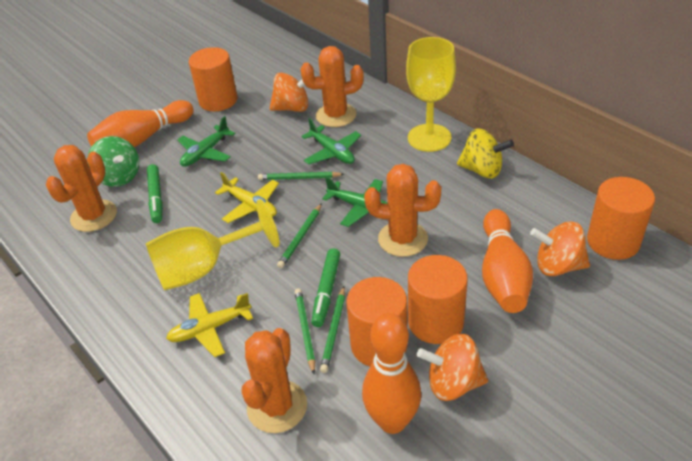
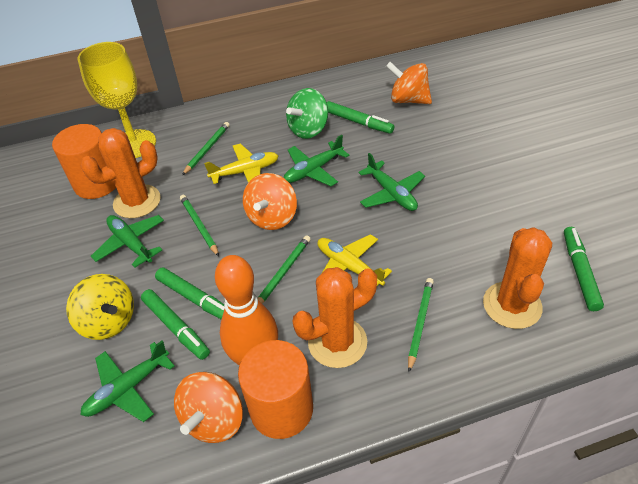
green marker: 2 -> 4
green plane: 3 -> 4
orange bowling pin: 3 -> 1
orange cactus: 4 -> 3
orange cylinder: 4 -> 2
yellow goblet: 2 -> 1

